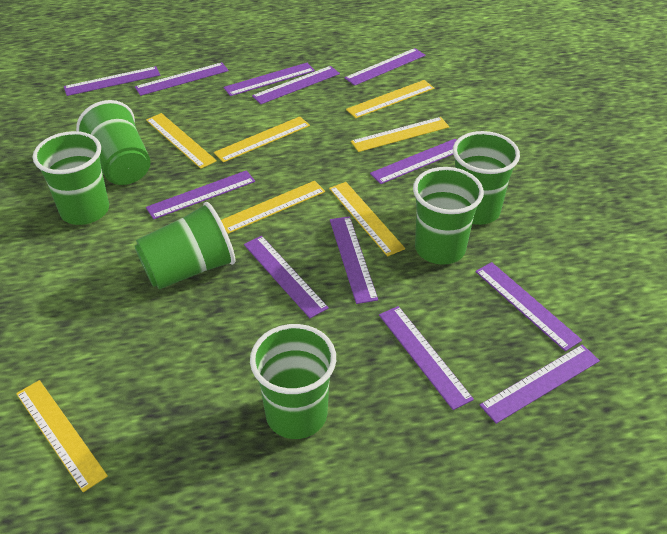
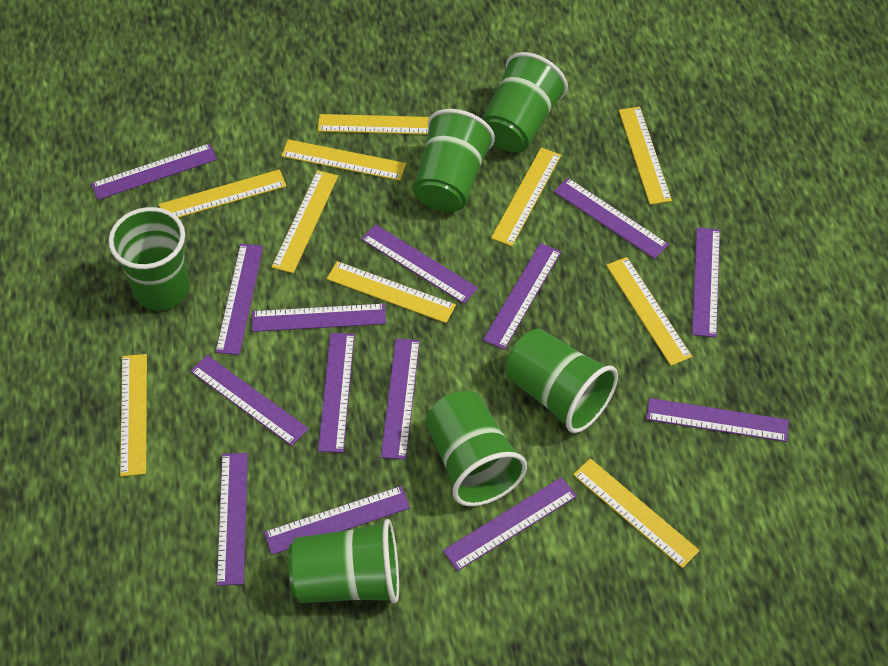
purple ruler: 12 -> 14
yellow ruler: 7 -> 10

